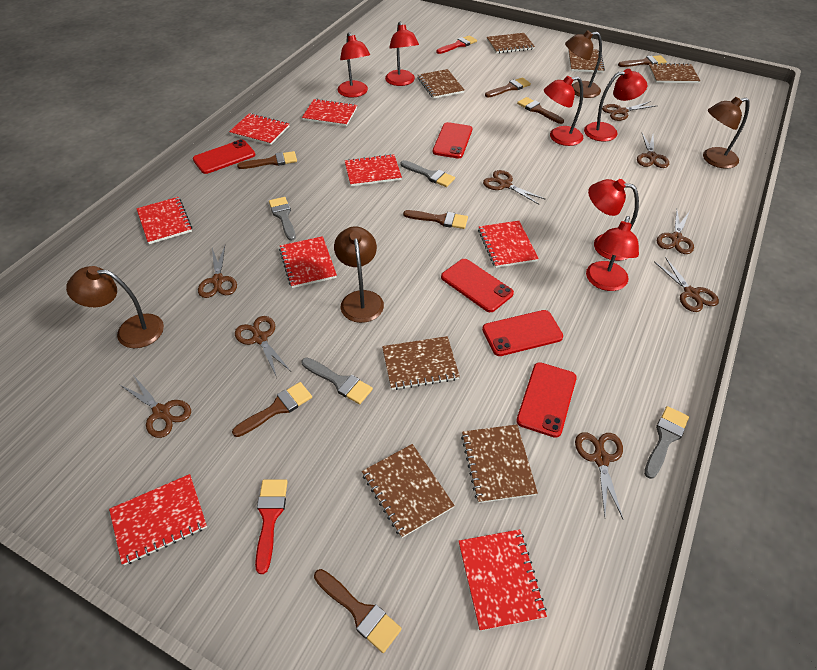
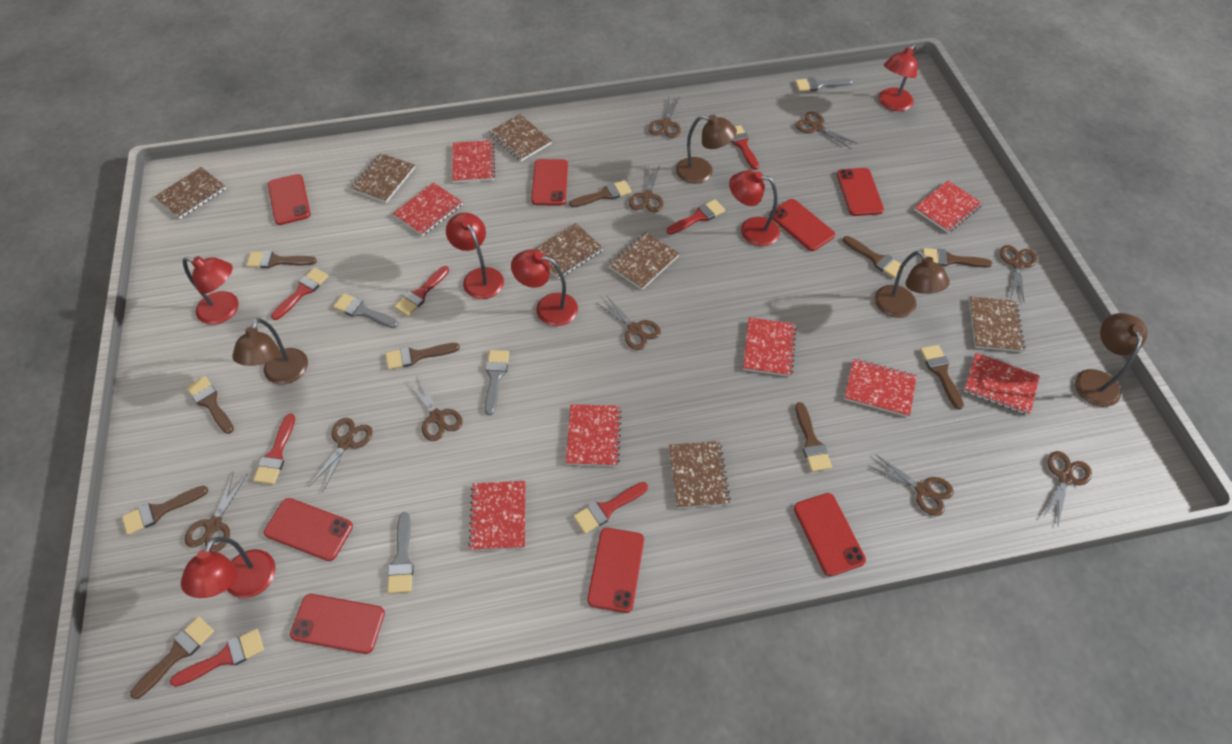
brown brush: 7 -> 10
brown scissors: 9 -> 10
red brush: 2 -> 7
red phone: 5 -> 8

